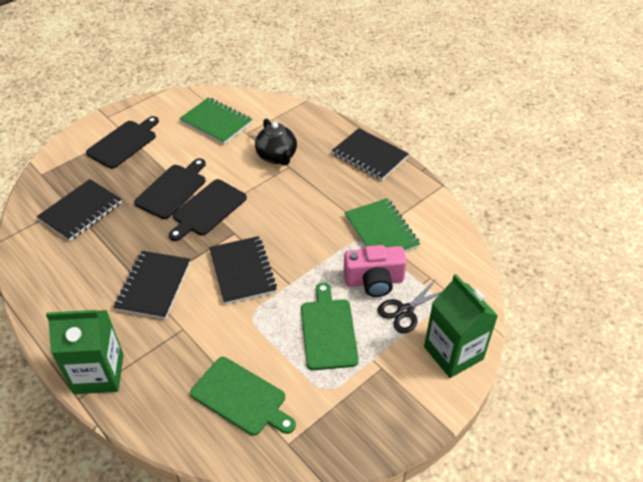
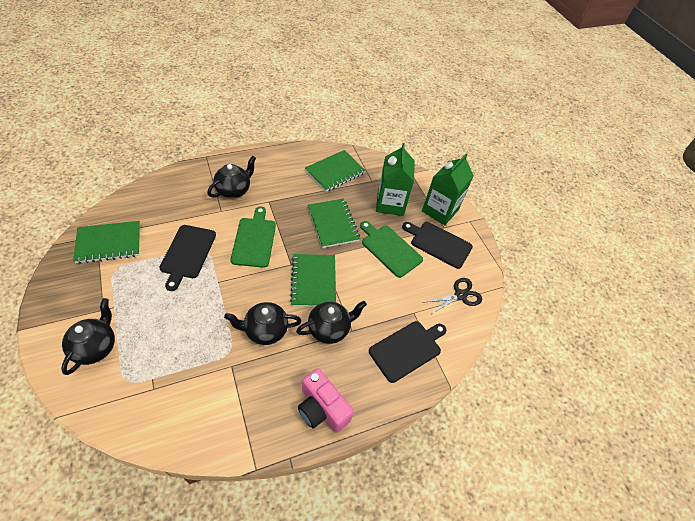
black notebook: 4 -> 0
black teapot: 1 -> 4
green notebook: 2 -> 4

